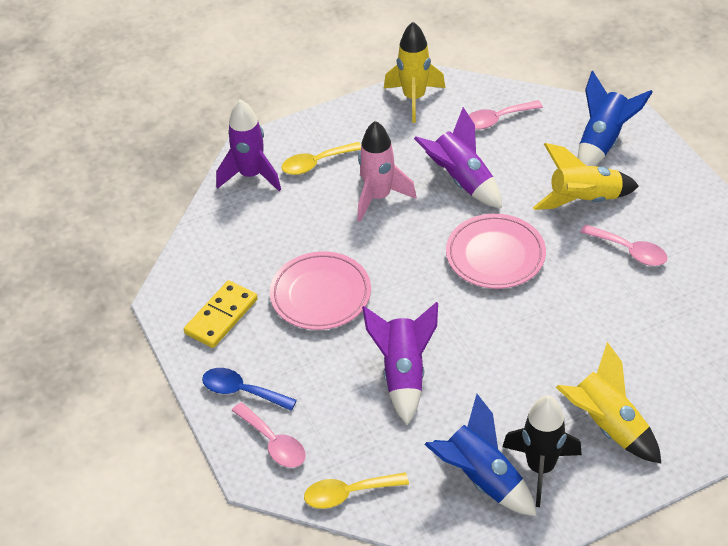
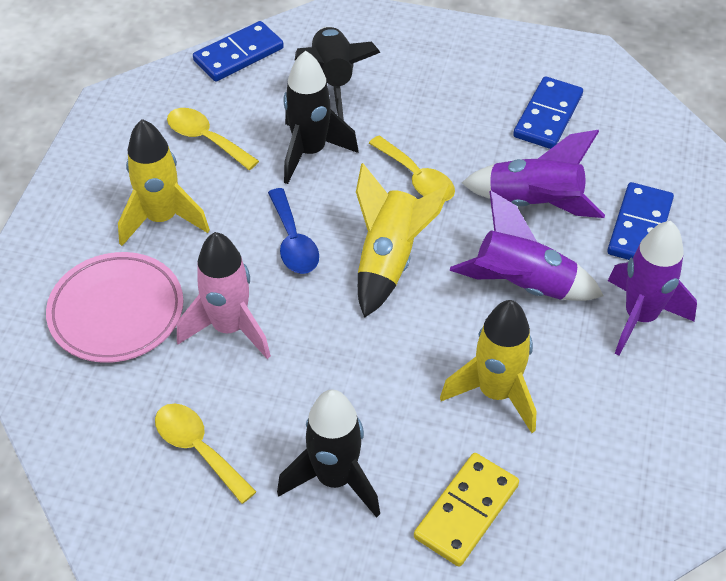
black rocket: 1 -> 3
blue domino: 0 -> 3
blue rocket: 2 -> 0
pink plate: 2 -> 1
pink spoon: 3 -> 0
yellow spoon: 2 -> 3

